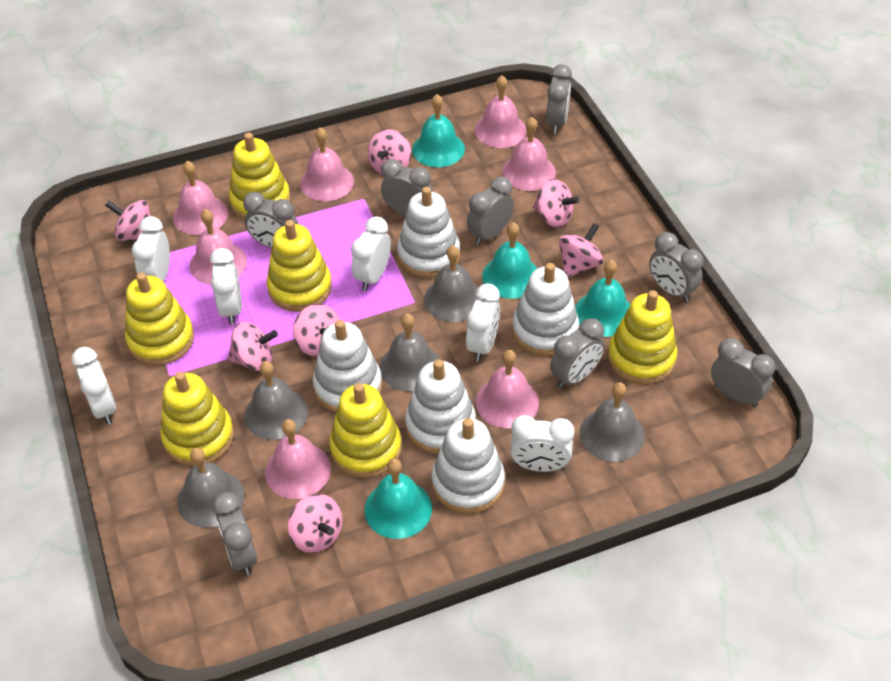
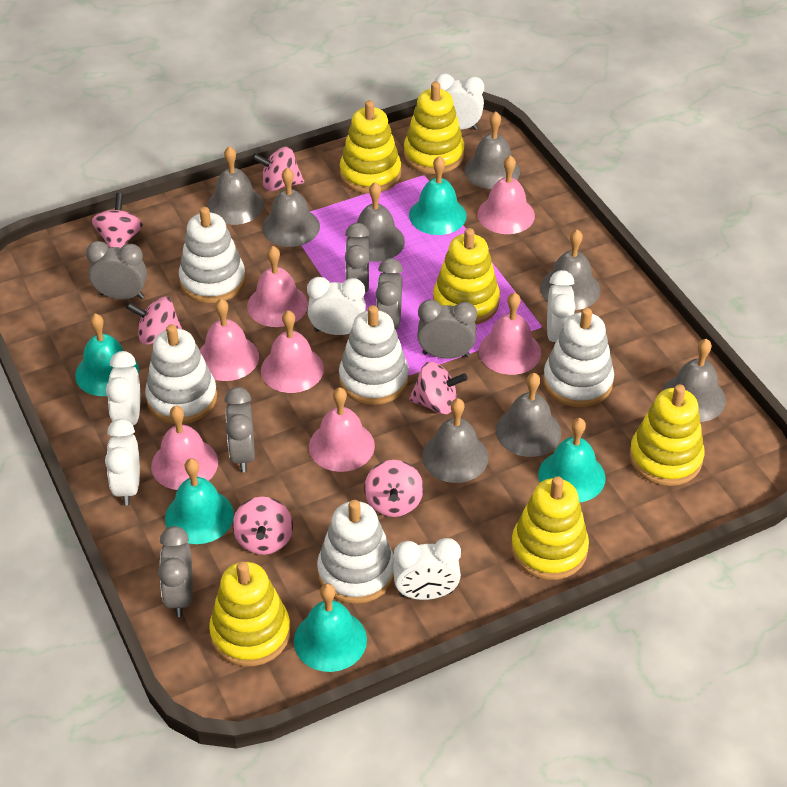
grey bell: 5 -> 8
grey clock: 8 -> 6
pink spinning top: 7 -> 6
turquoise bell: 4 -> 5

